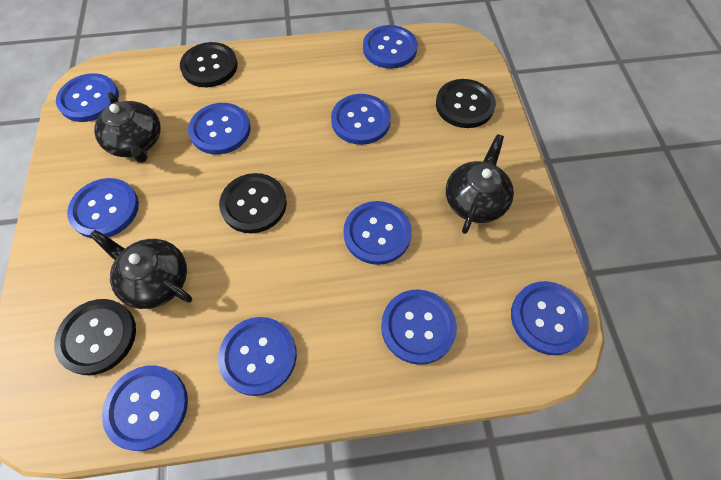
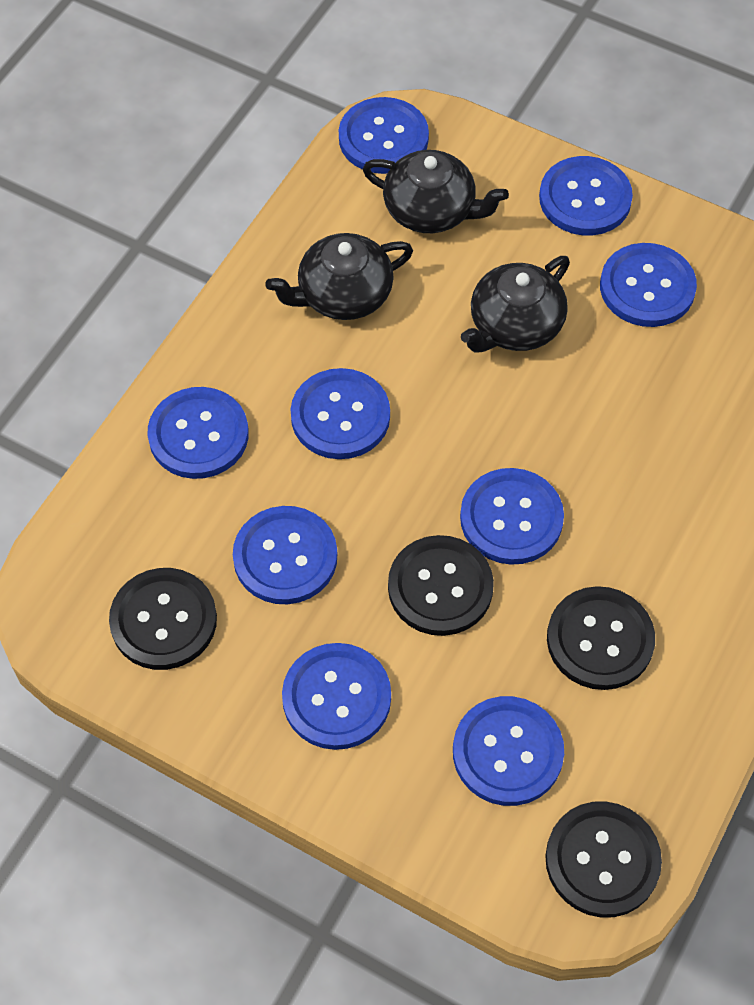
blue button: 10 -> 9

